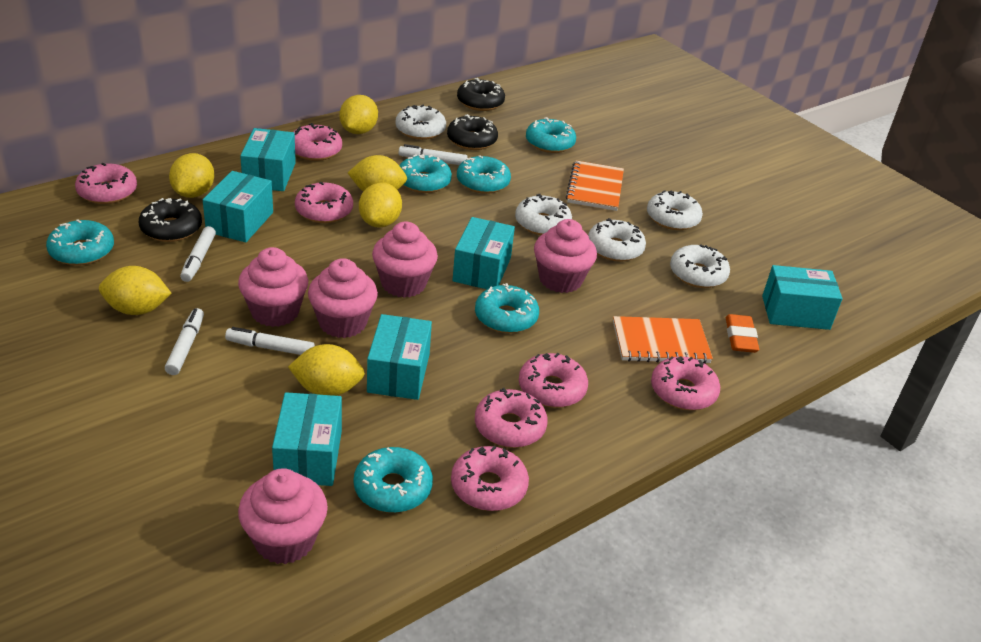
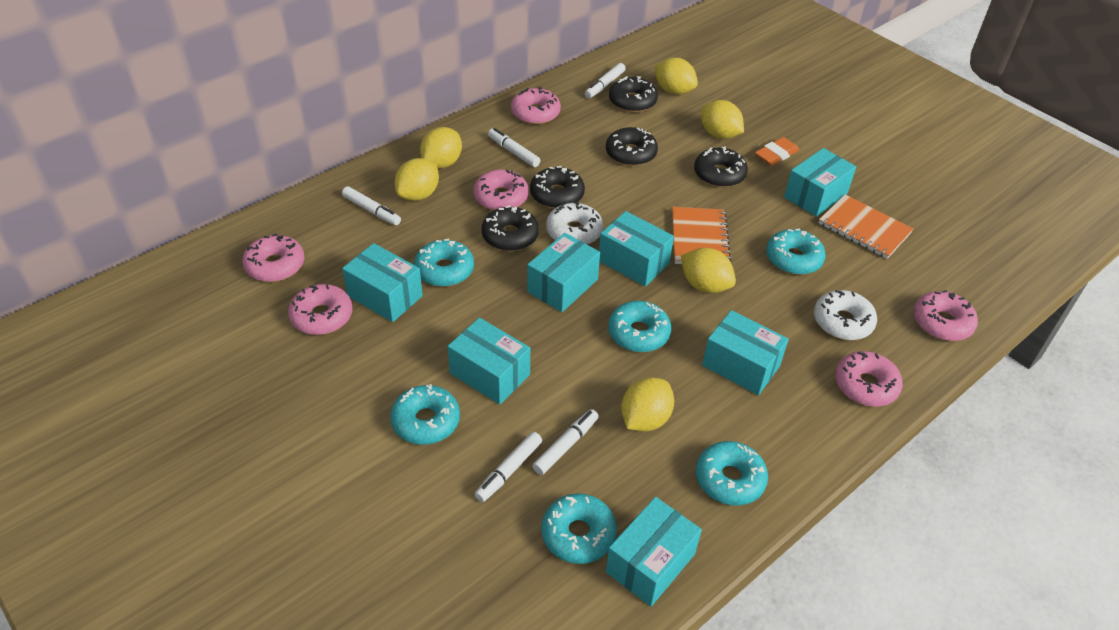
black donut: 3 -> 5
pink cupcake: 5 -> 0
pink donut: 7 -> 6
turquoise box: 6 -> 7
white donut: 5 -> 2
white marker: 4 -> 5

